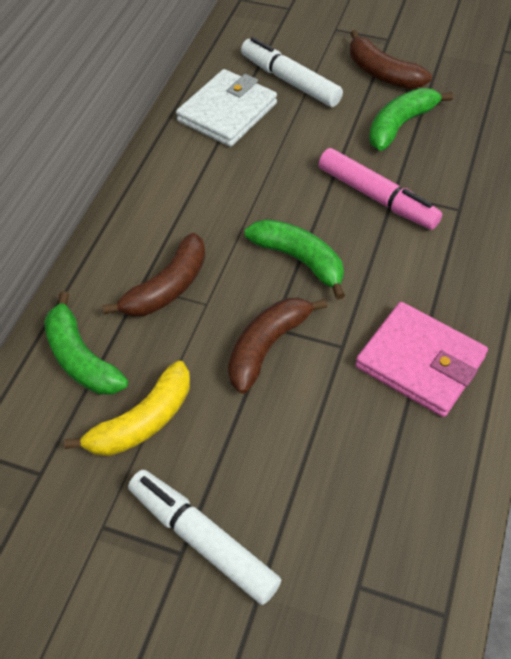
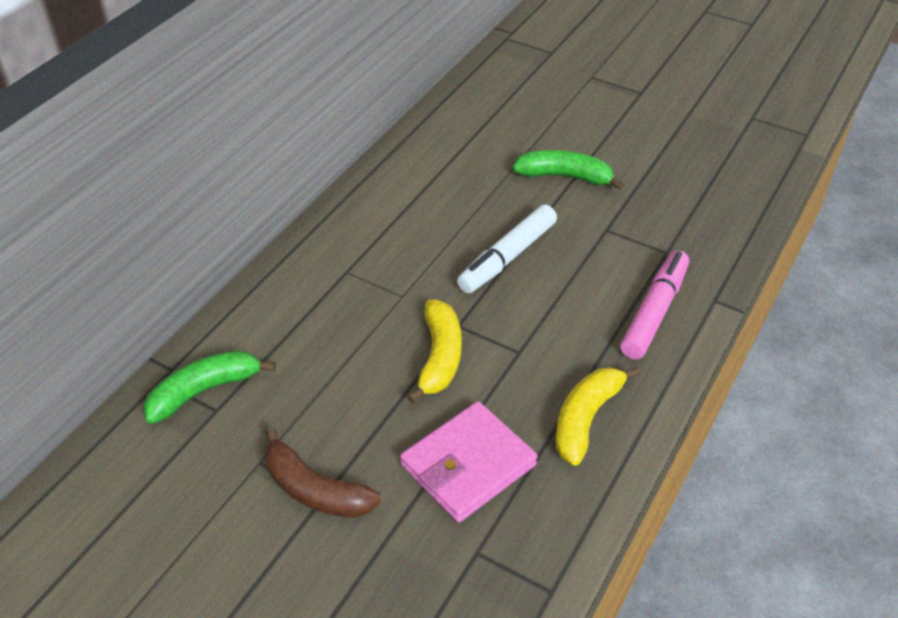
brown banana: 3 -> 1
green banana: 3 -> 2
white marker: 2 -> 1
white wallet: 1 -> 0
yellow banana: 1 -> 2

